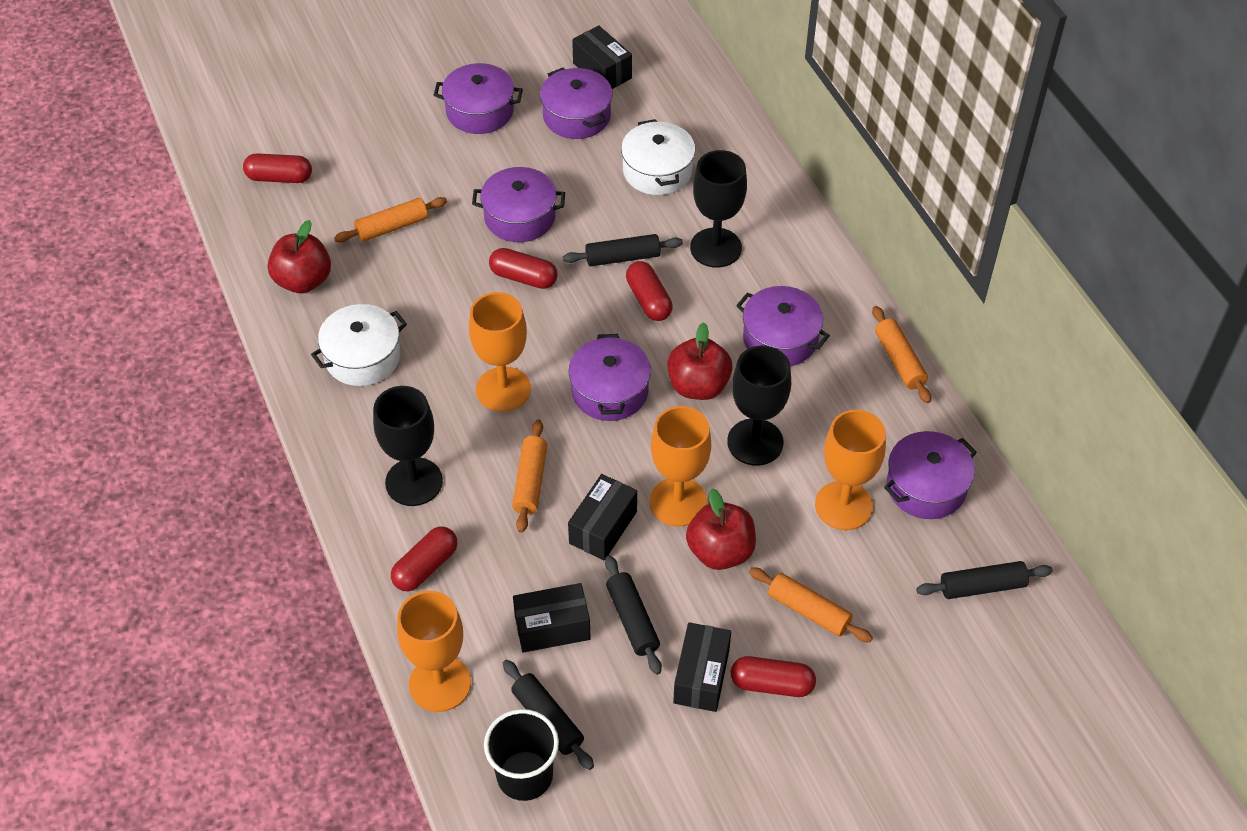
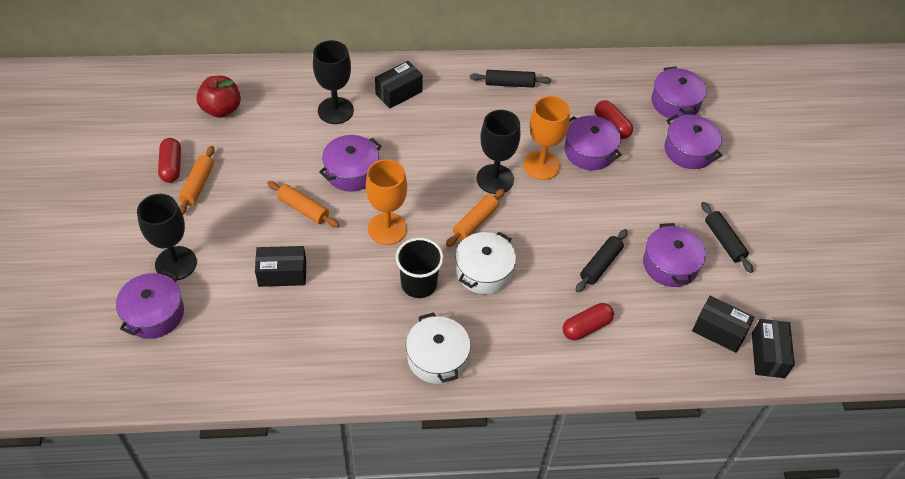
black rolling pin: 4 -> 3
orange goblet: 4 -> 2
orange rolling pin: 4 -> 3
red apple: 3 -> 1
red capsule: 5 -> 3

